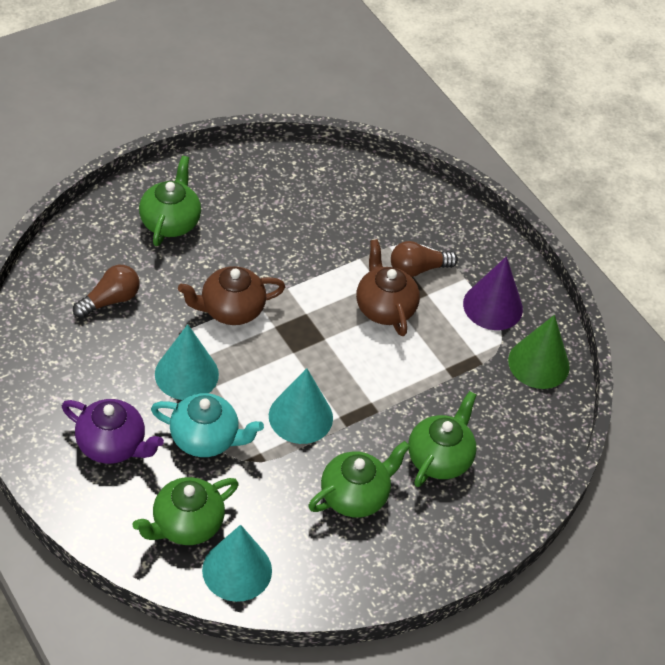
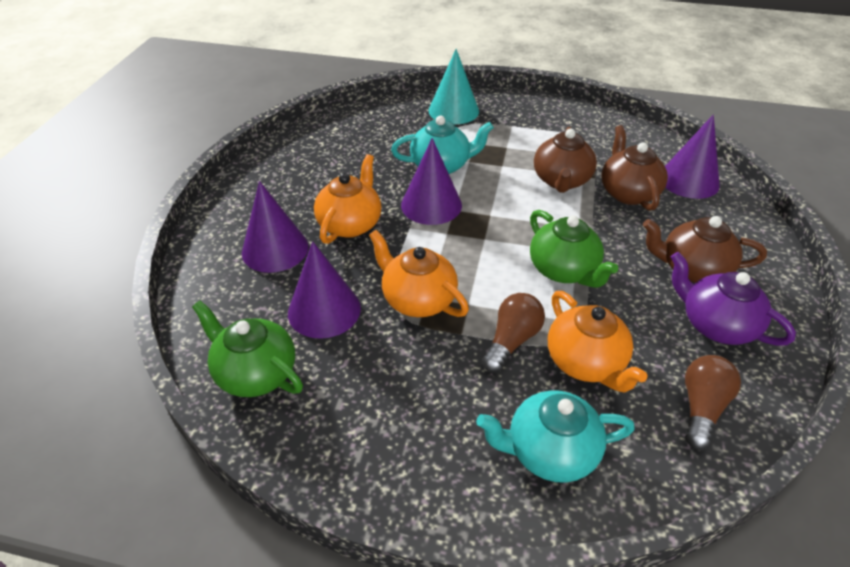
brown teapot: 2 -> 3
green cone: 1 -> 0
green teapot: 4 -> 2
orange teapot: 0 -> 3
purple cone: 1 -> 4
turquoise cone: 3 -> 1
turquoise teapot: 1 -> 2

